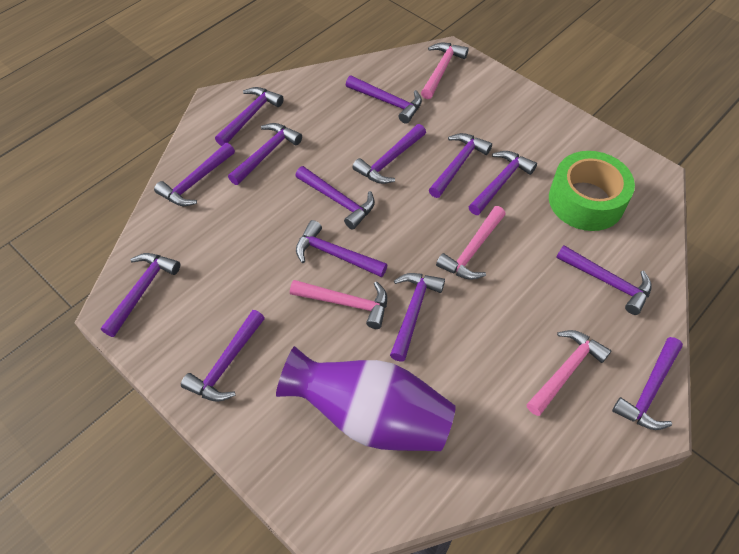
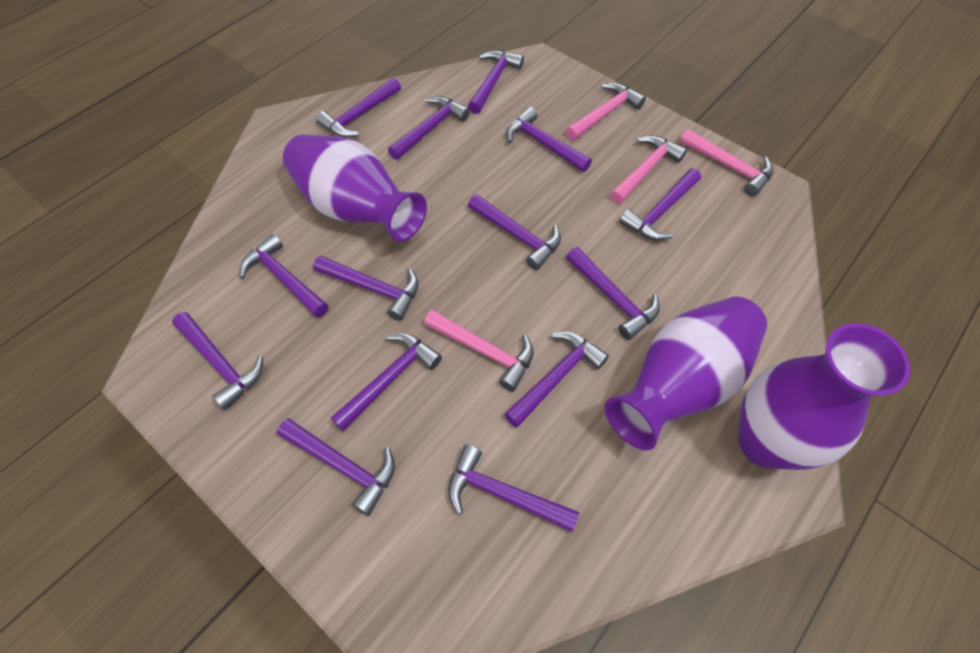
green tape: 1 -> 0
purple vase: 1 -> 3

